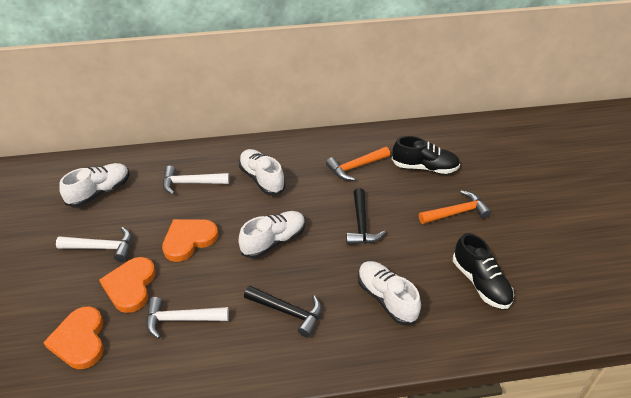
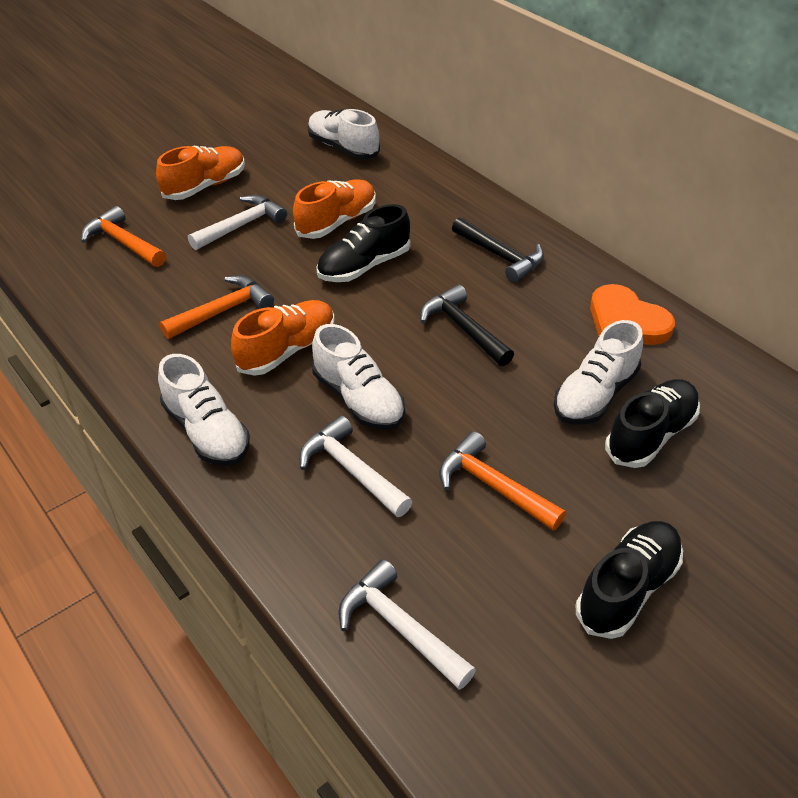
black shoe: 2 -> 3
orange hammer: 2 -> 3
orange heart: 3 -> 1
orange shoe: 0 -> 3

